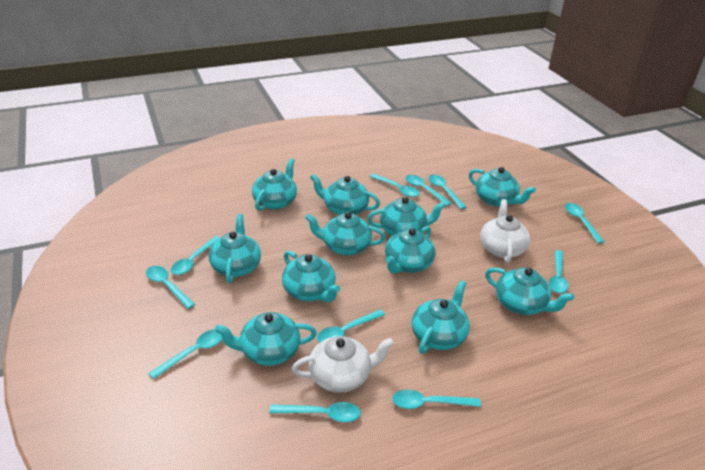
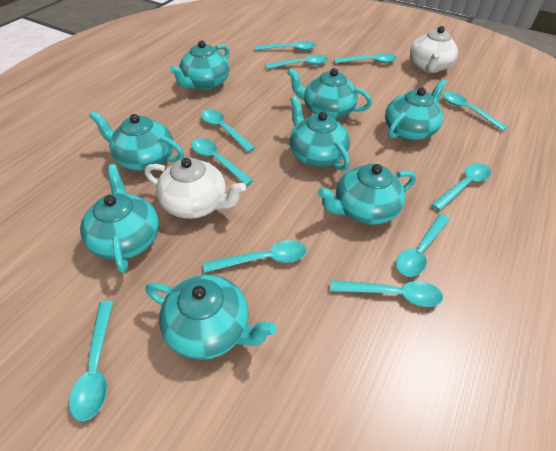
turquoise teapot: 11 -> 8

